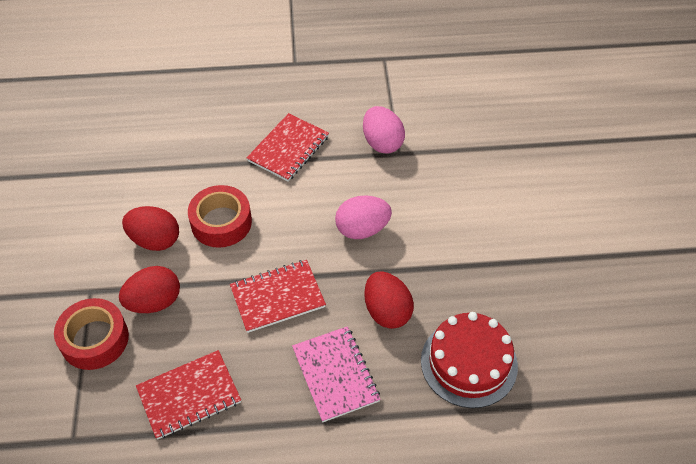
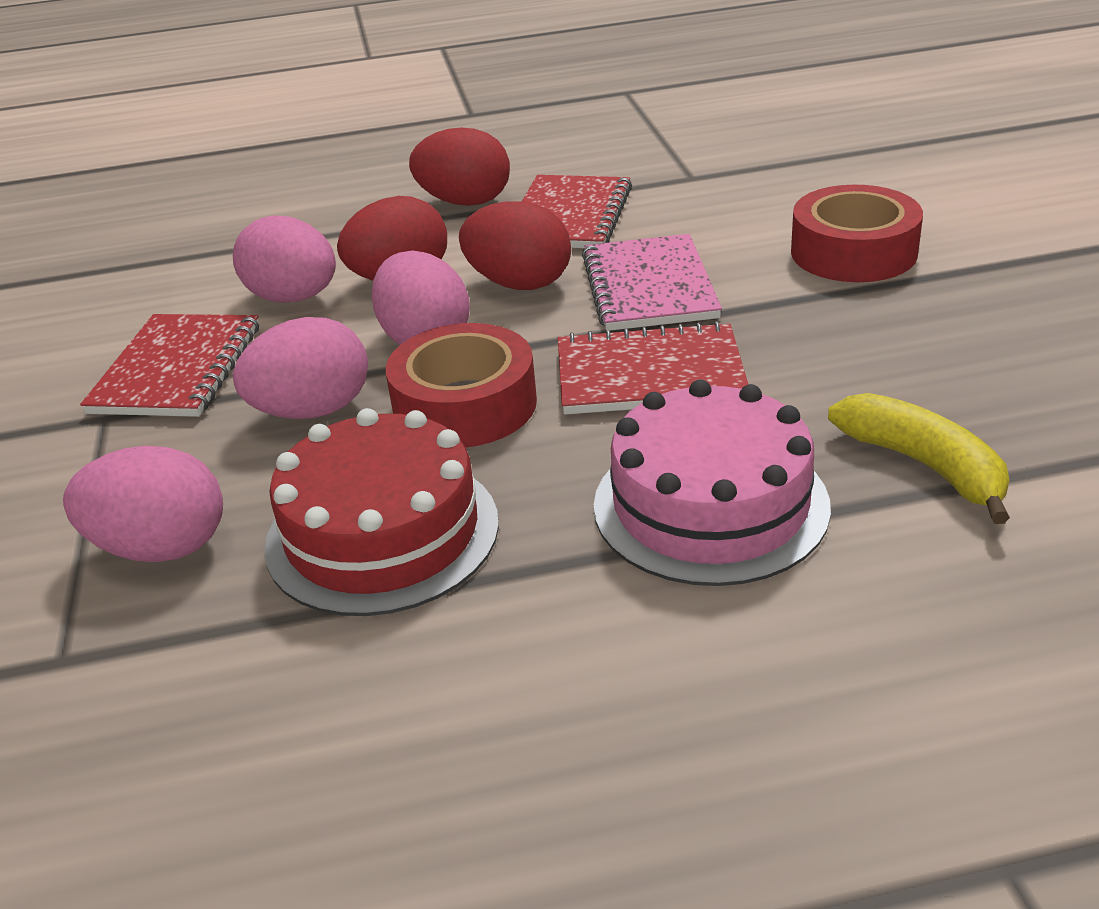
pink cake: 0 -> 1
pink egg: 2 -> 4
yellow banana: 0 -> 1

